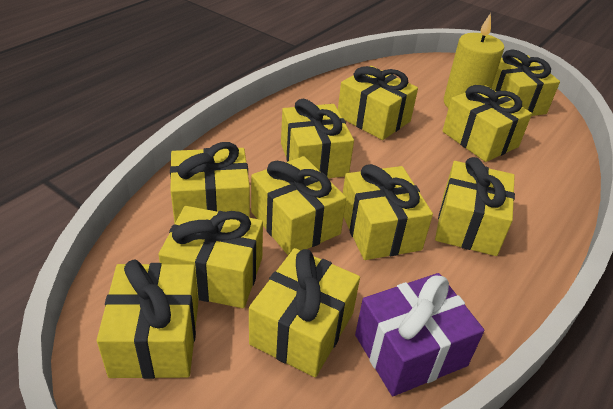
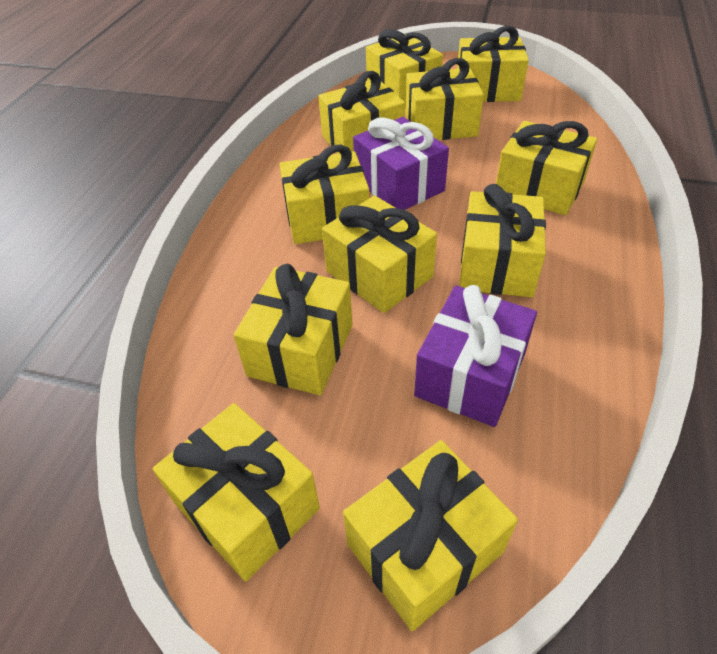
purple gift: 1 -> 2
yellow candle: 1 -> 0

